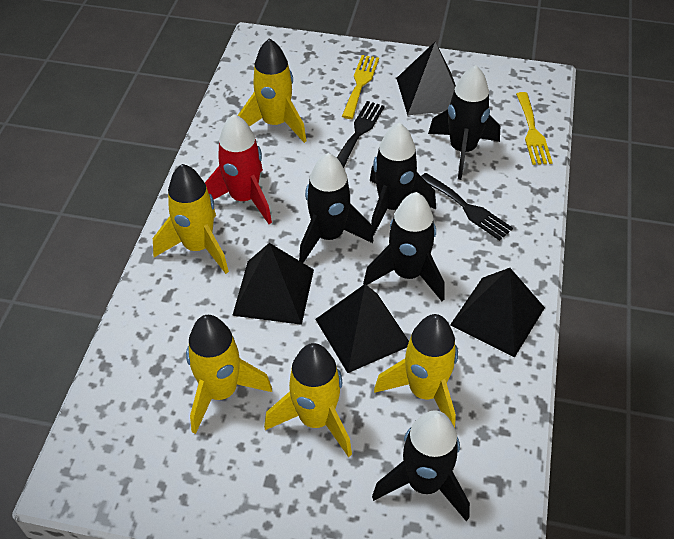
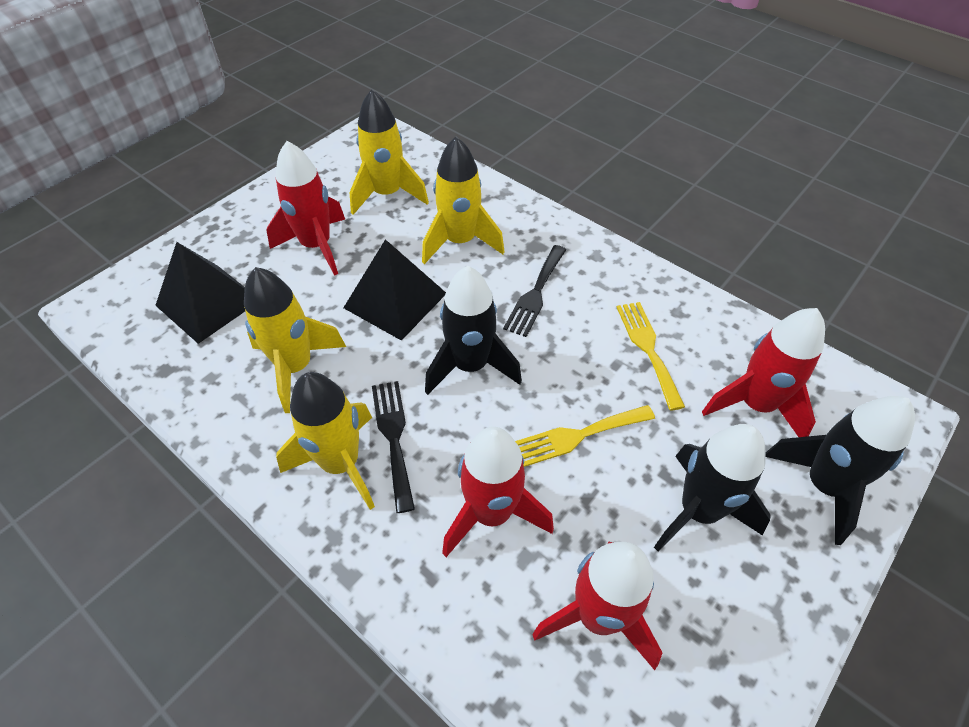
black pyramid: 4 -> 2
black rocket: 5 -> 3
red rocket: 1 -> 4
yellow rocket: 5 -> 4

